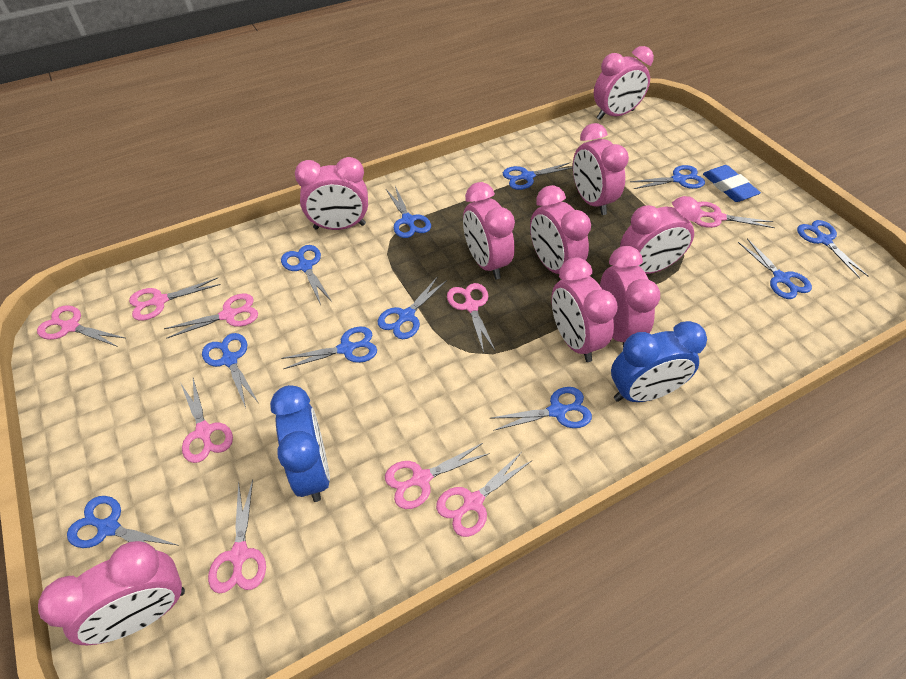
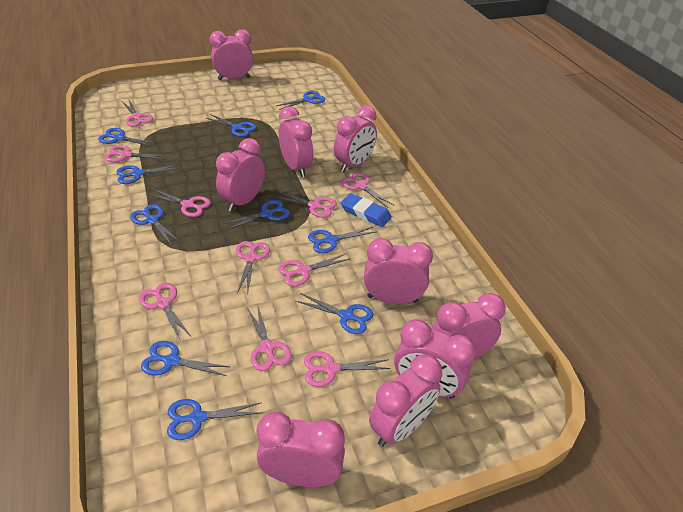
blue clock: 2 -> 0
blue scissors: 11 -> 10
pink scissors: 9 -> 10

